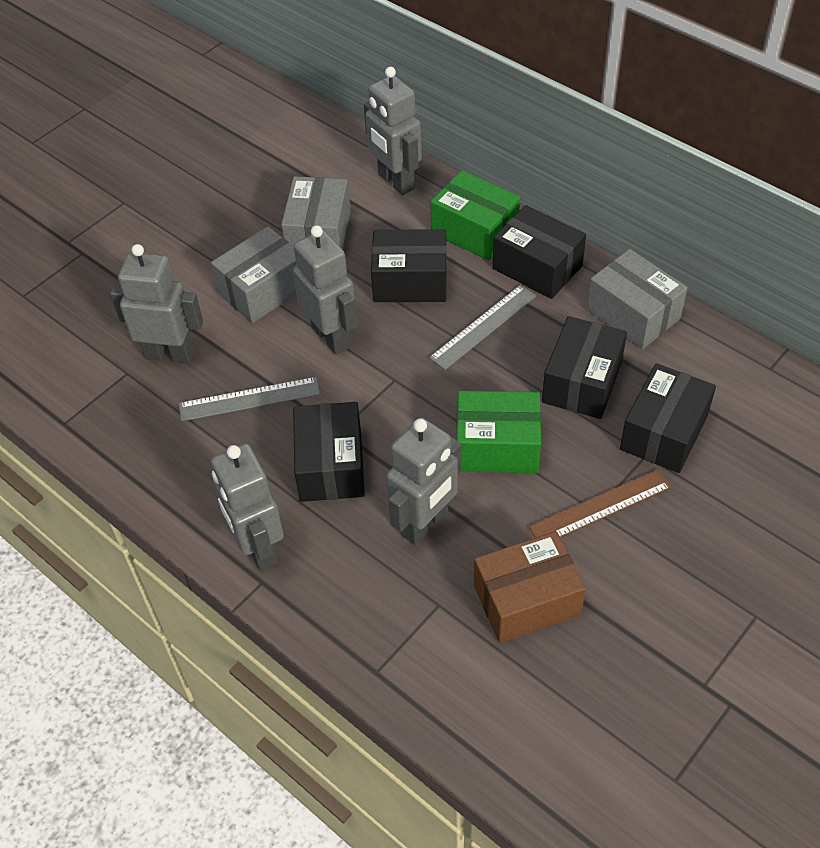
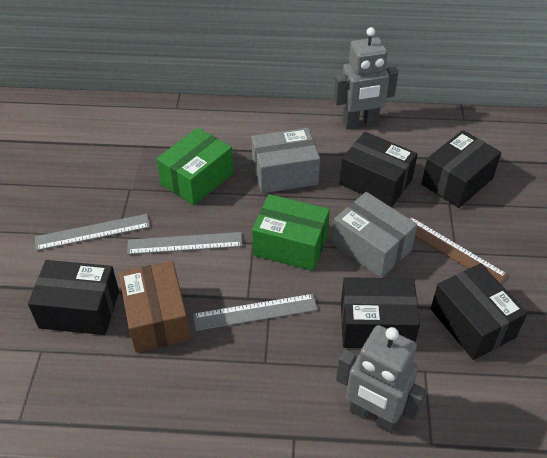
grey box: 3 -> 2
grey robot: 5 -> 2
grey ruler: 2 -> 3

